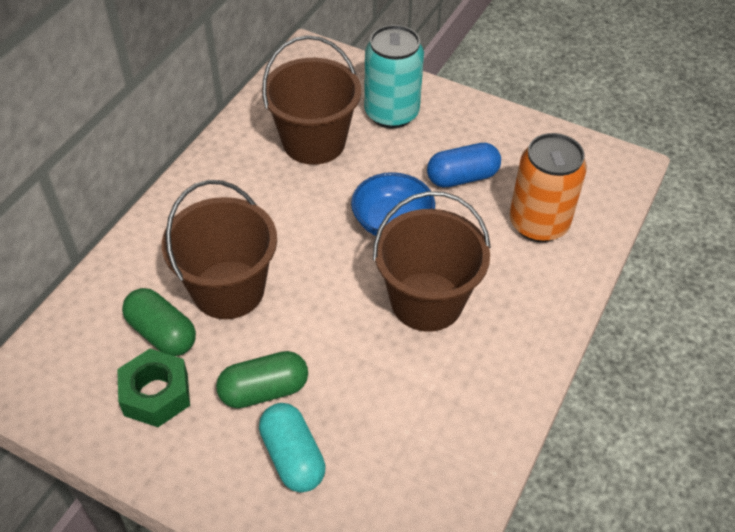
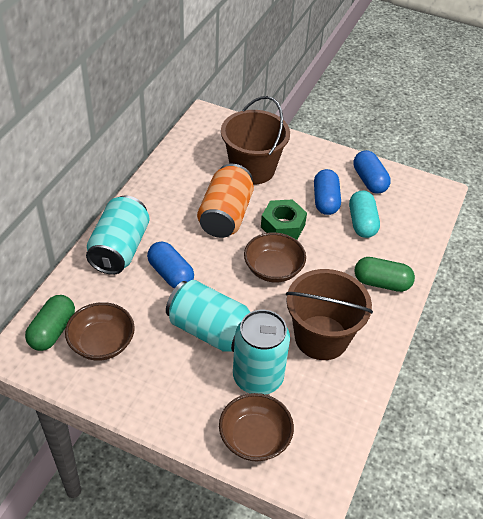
blue bowl: 1 -> 0
blue capsule: 1 -> 3
brown bowl: 0 -> 3
brown bucket: 3 -> 2
turquoise can: 1 -> 3

